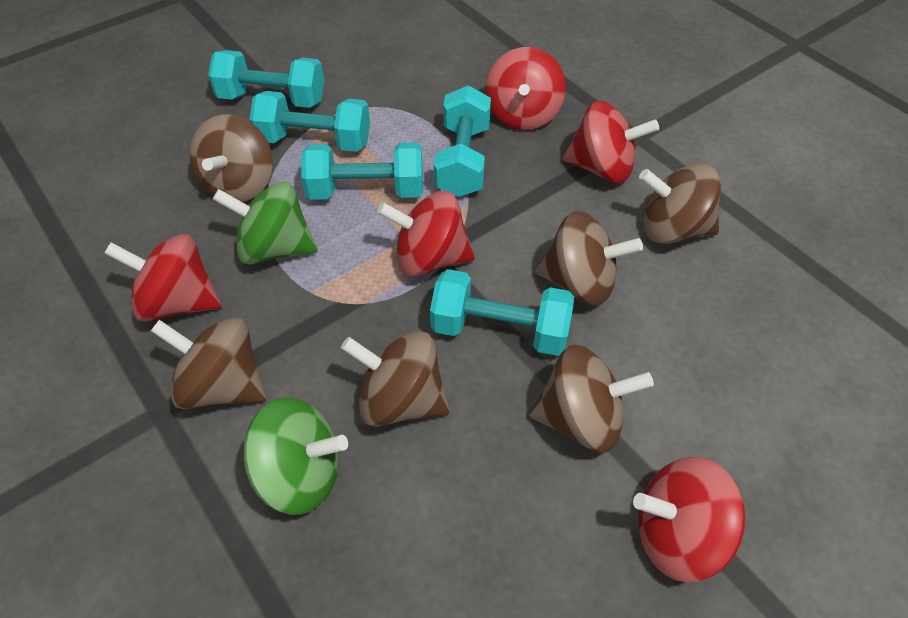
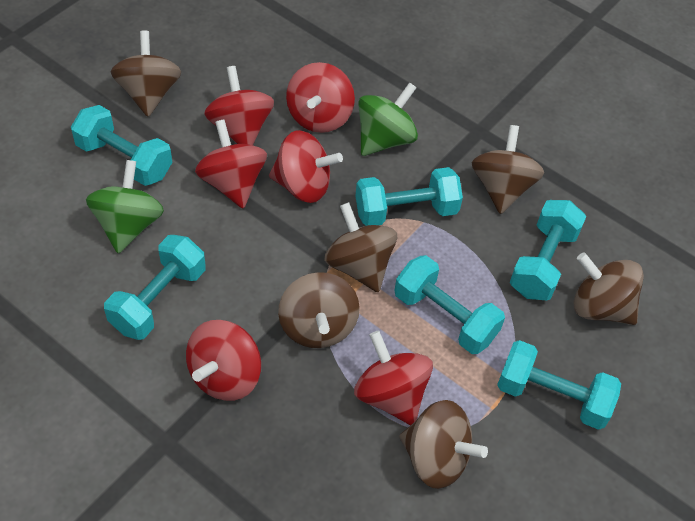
red spinning top: 5 -> 6
turquoise dumbbell: 5 -> 6

